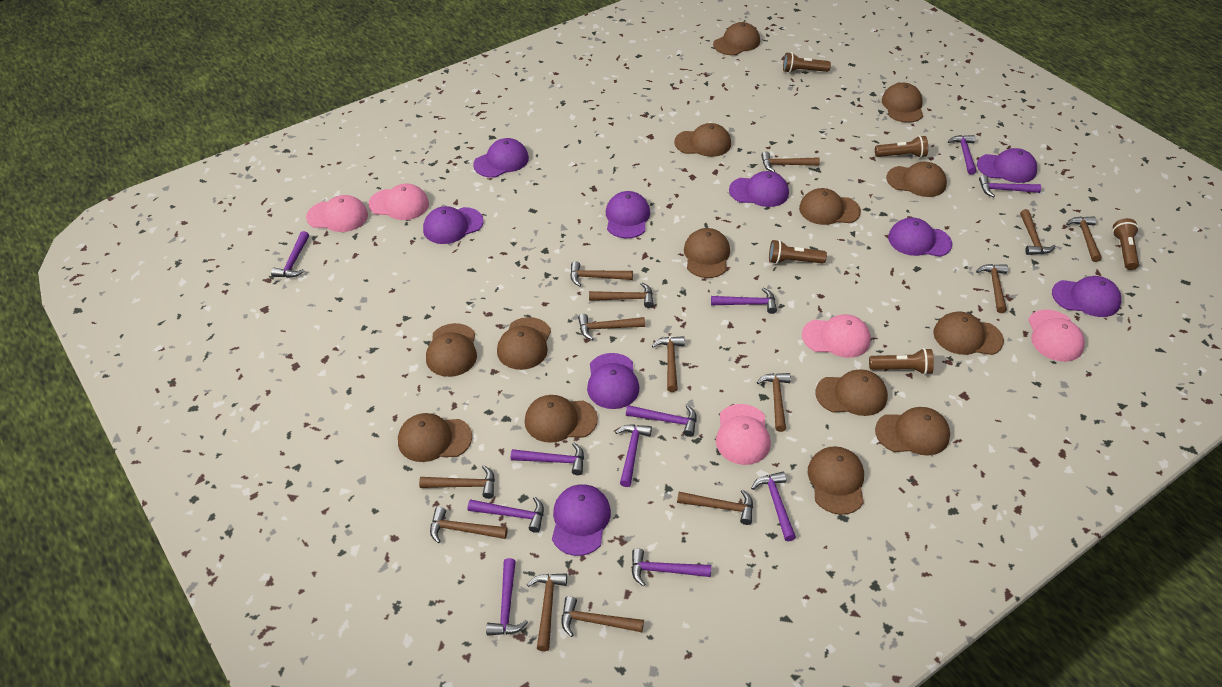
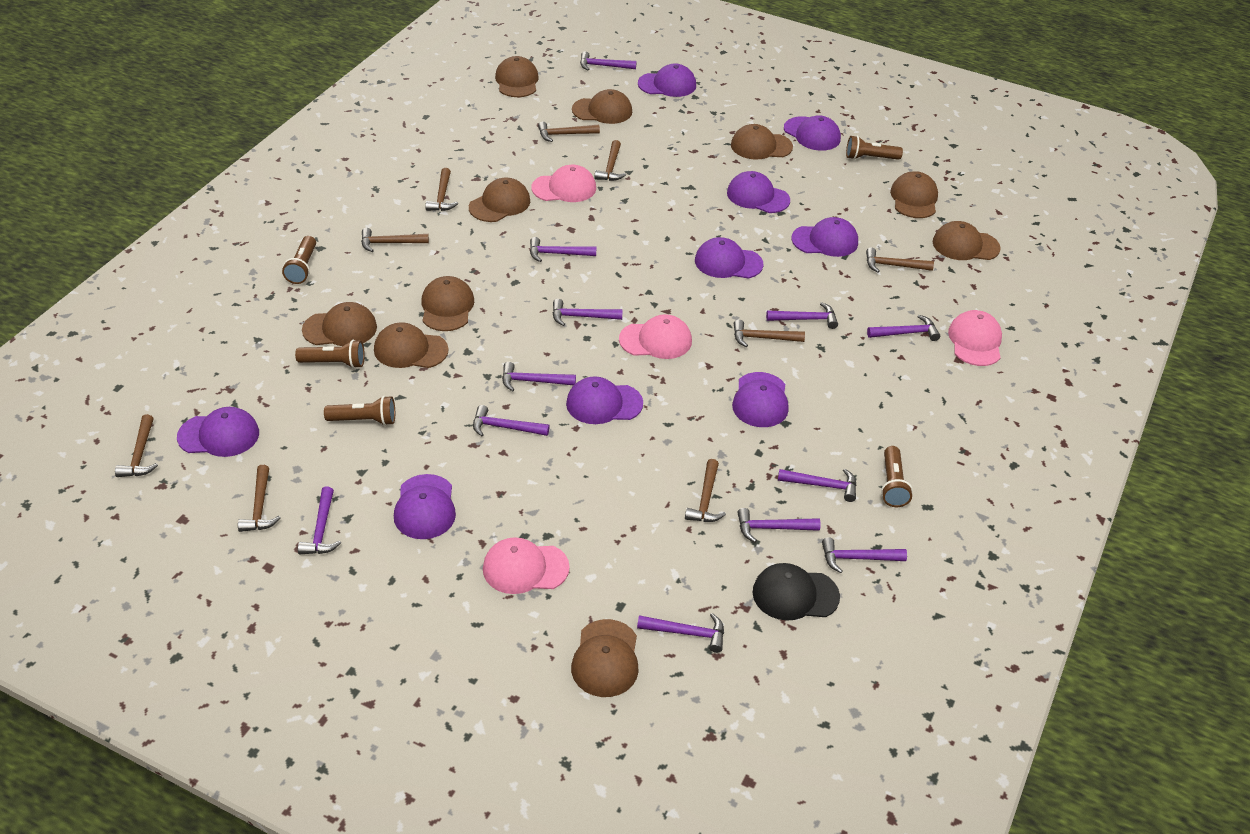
black cap: 0 -> 1
brown cap: 14 -> 10
brown hammer: 14 -> 9
pink cap: 5 -> 4
purple hammer: 11 -> 12

